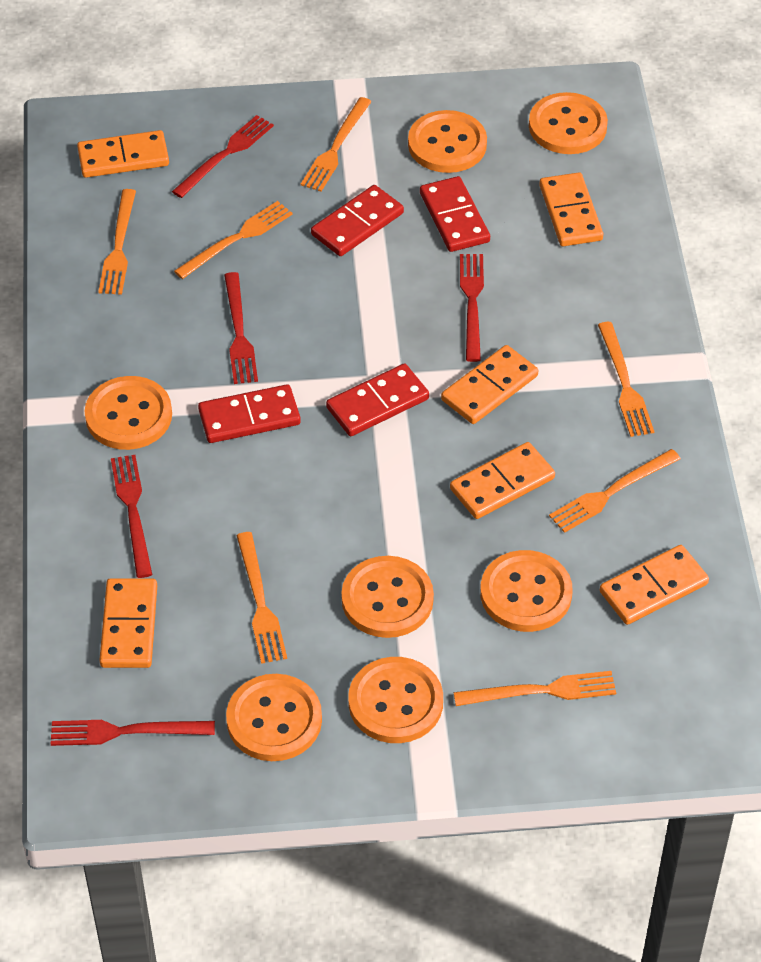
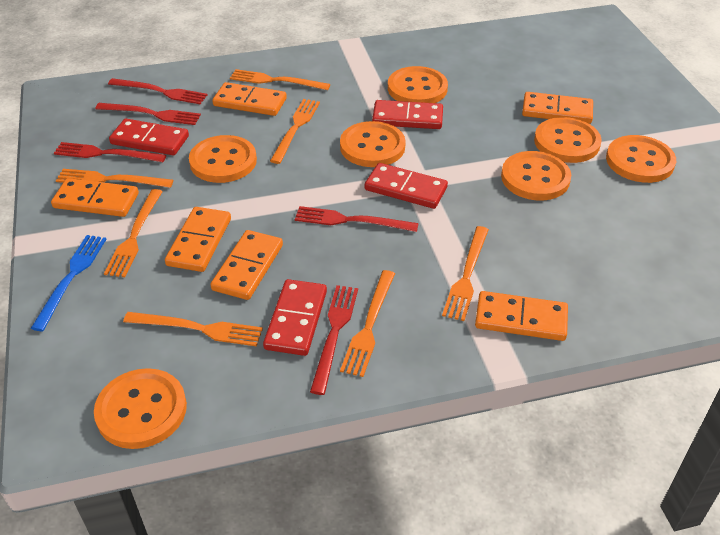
blue fork: 0 -> 1

